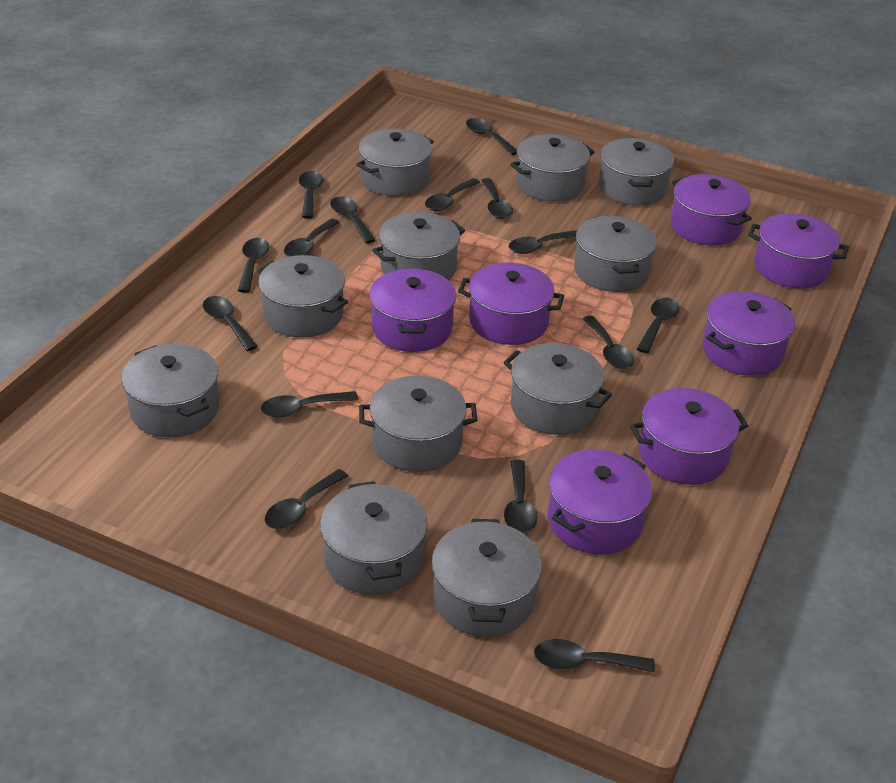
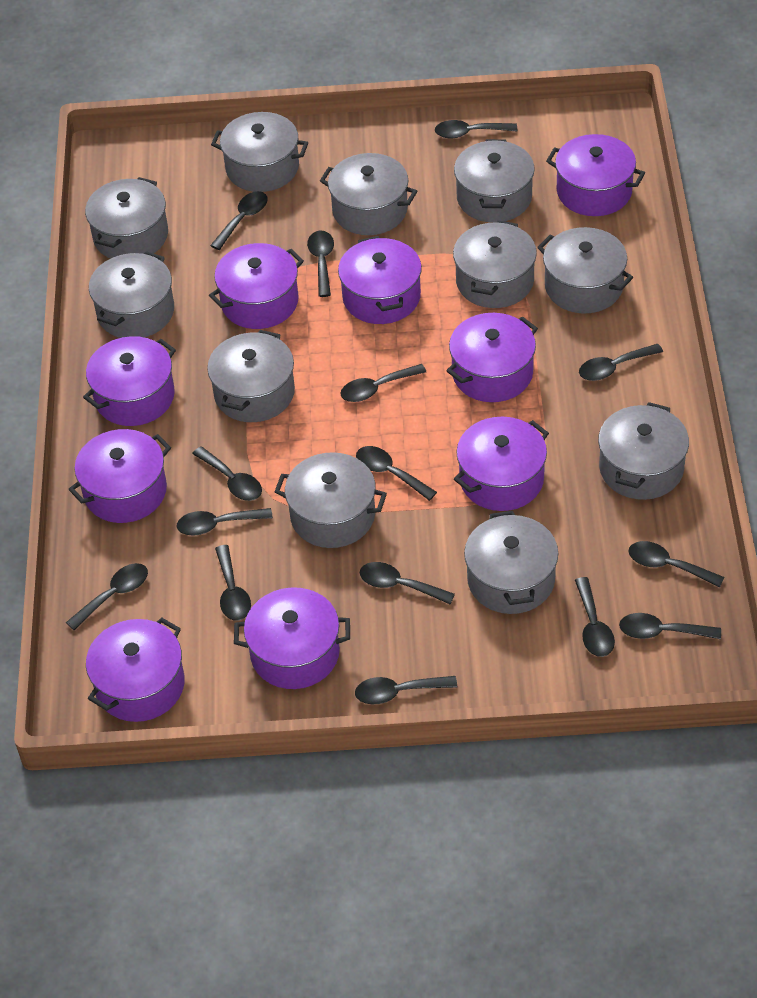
purple pot: 7 -> 9

